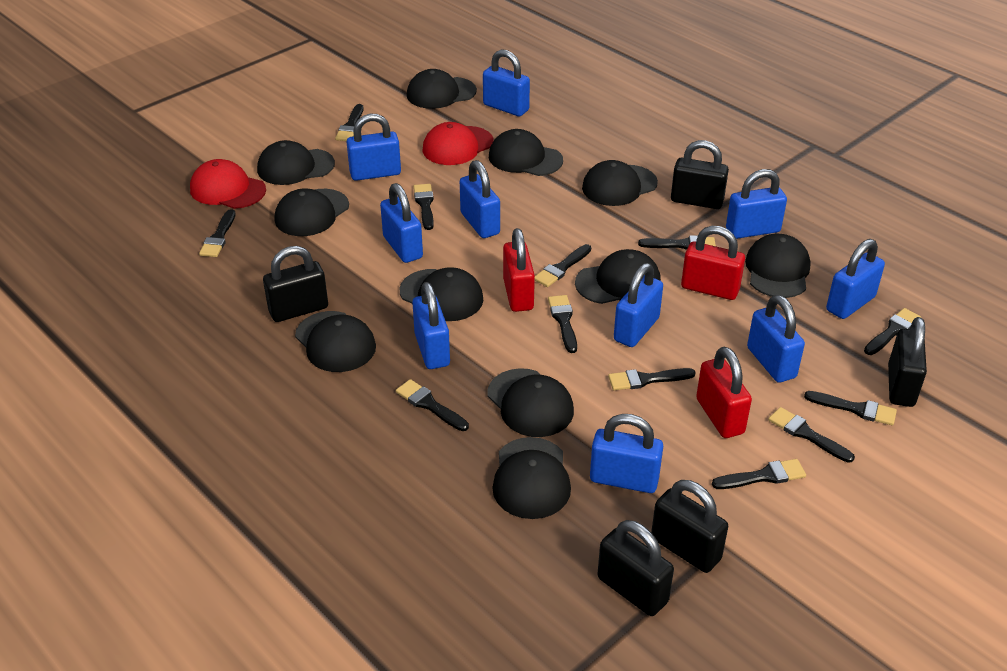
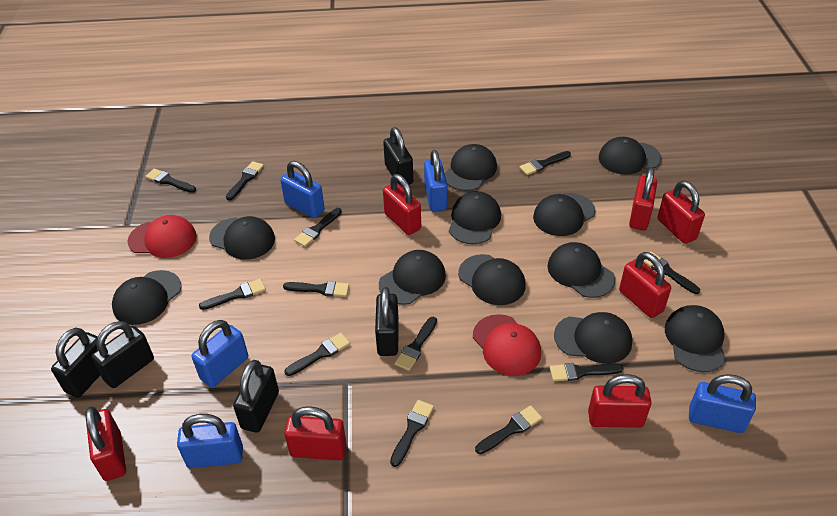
blue padlock: 10 -> 5
red padlock: 3 -> 7

